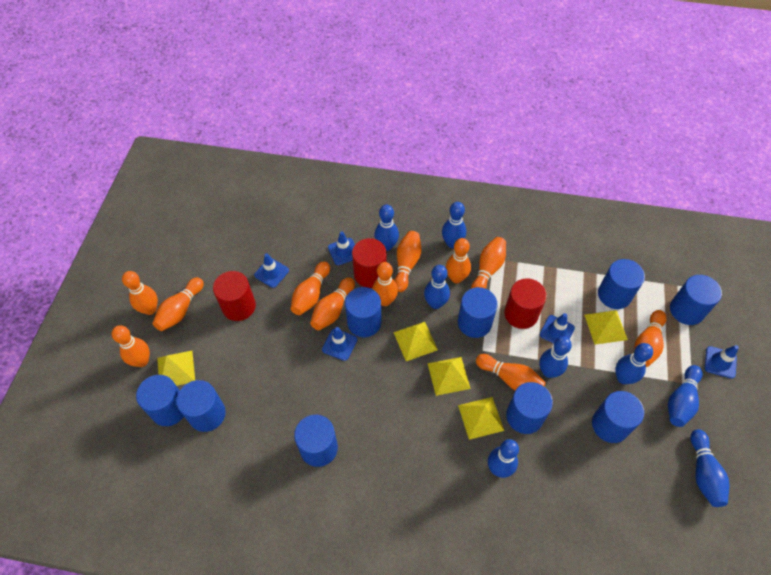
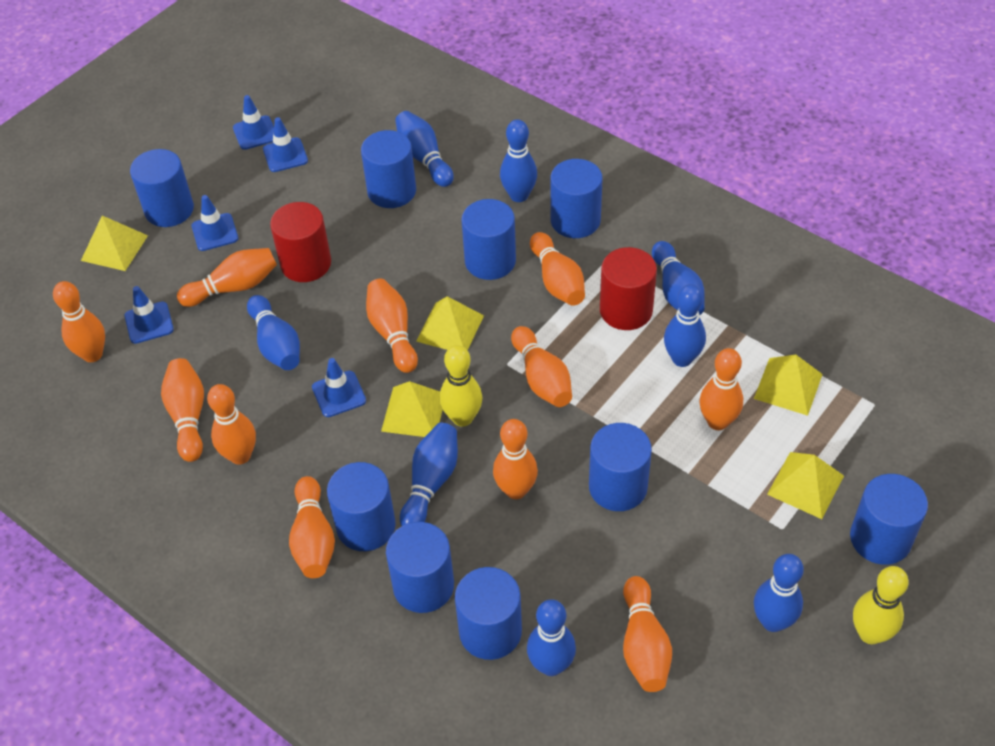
red cylinder: 3 -> 2
yellow bowling pin: 0 -> 2

